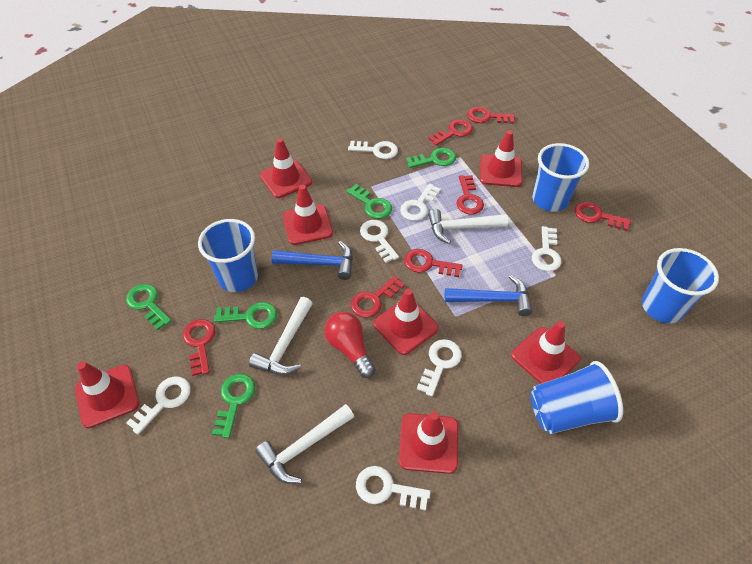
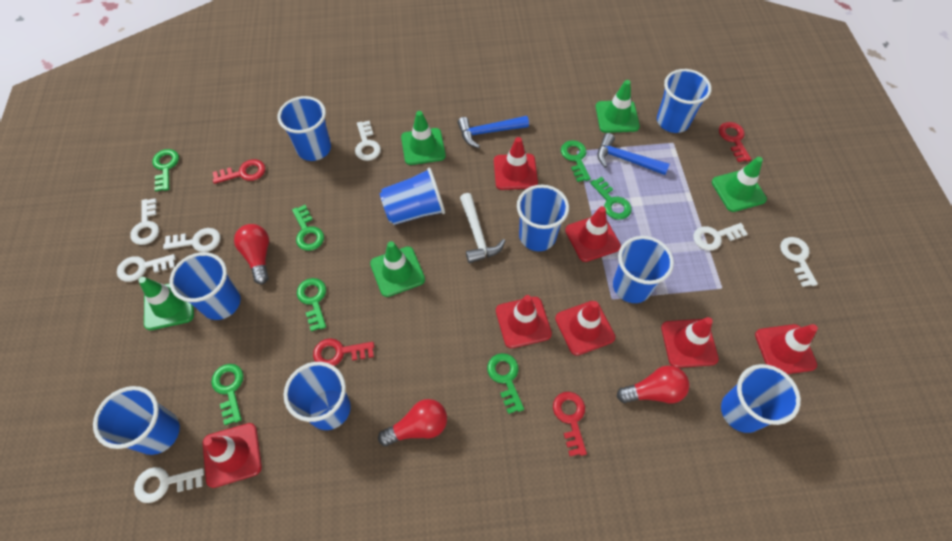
blue cup: 4 -> 9
green key: 5 -> 7
green traffic cone: 0 -> 5
red key: 7 -> 4
red light bulb: 1 -> 3
white hammer: 3 -> 1

